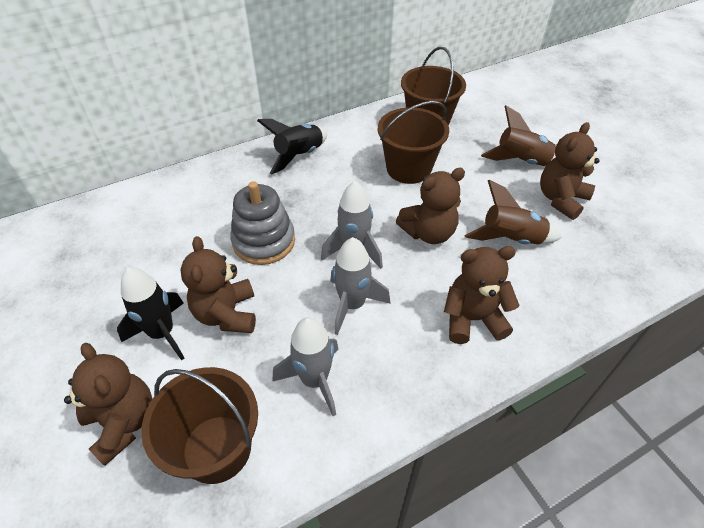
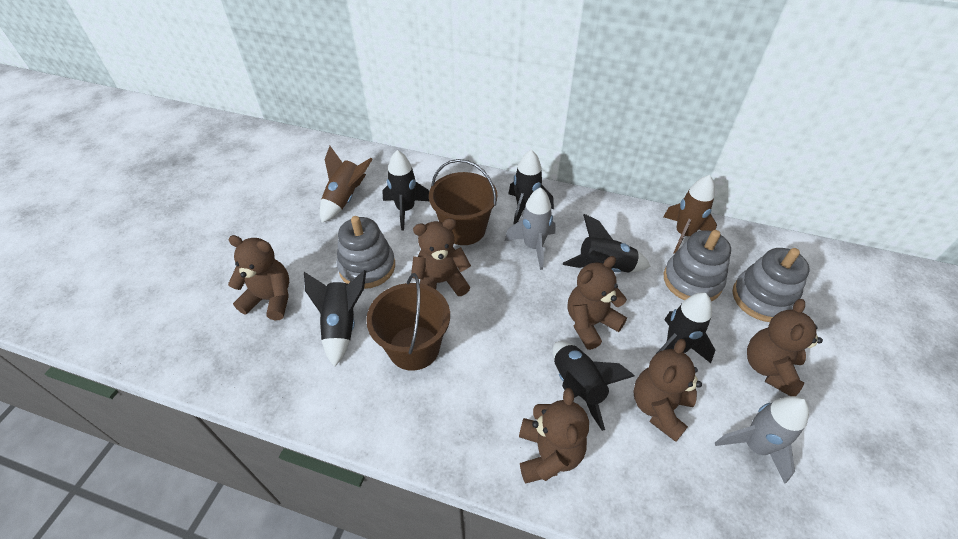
black rocket: 2 -> 6
brown bucket: 3 -> 2
brown teddy bear: 5 -> 6
grey rocket: 3 -> 2
grey stacking toy: 1 -> 3

